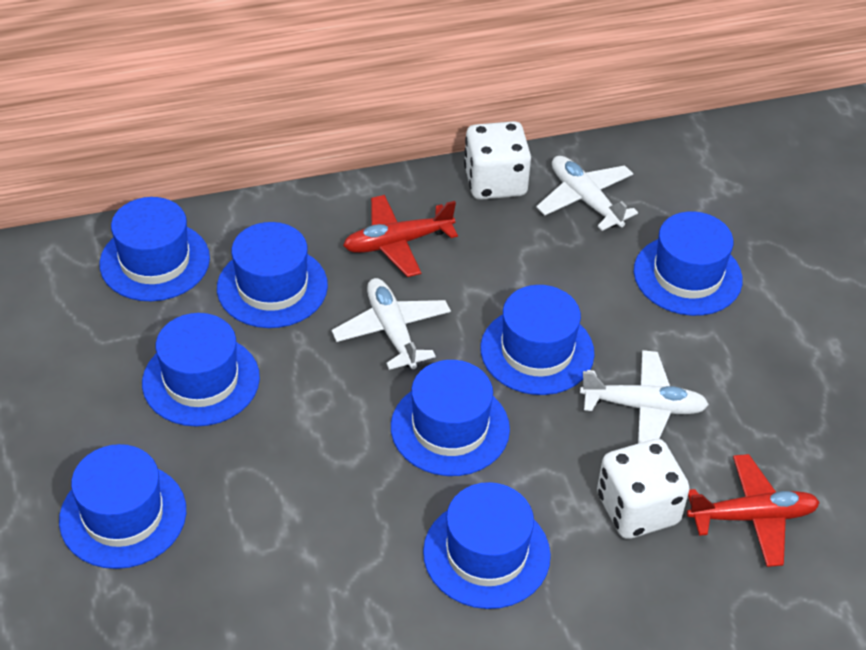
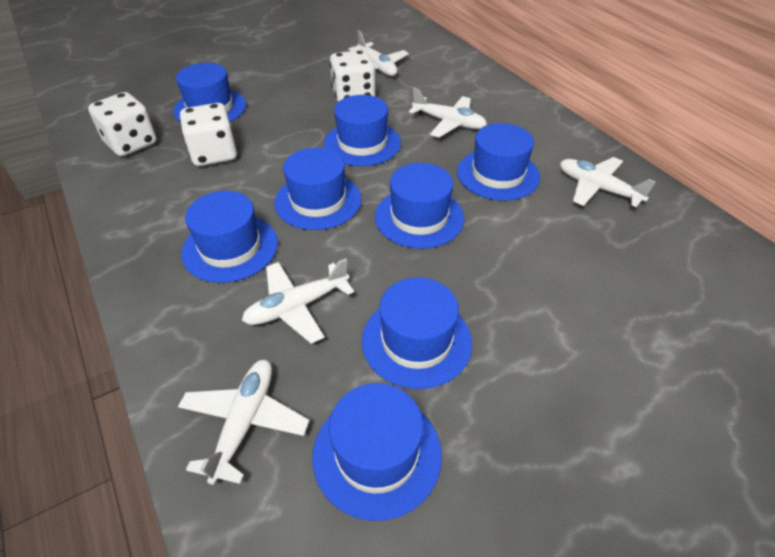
red plane: 2 -> 0
white dice: 2 -> 3
white plane: 3 -> 5

